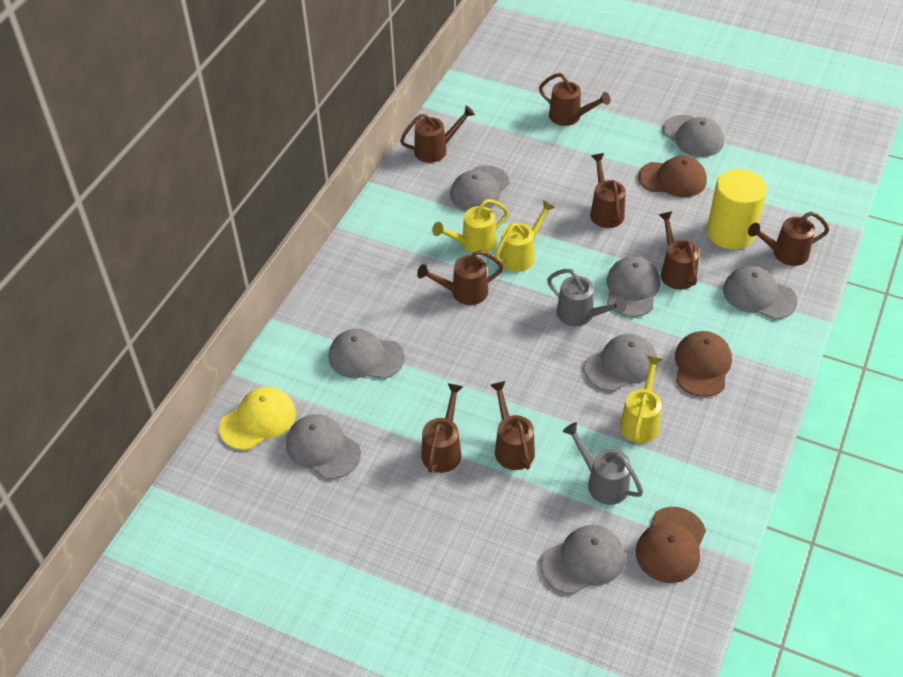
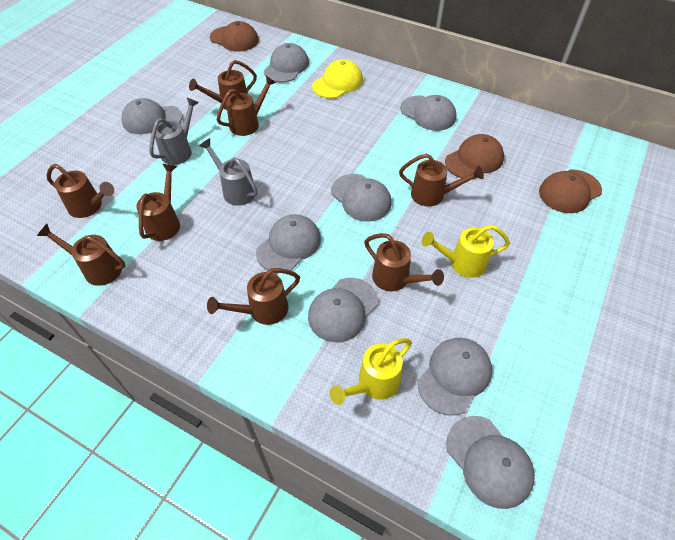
yellow cylinder: 1 -> 0
yellow watering can: 3 -> 2

